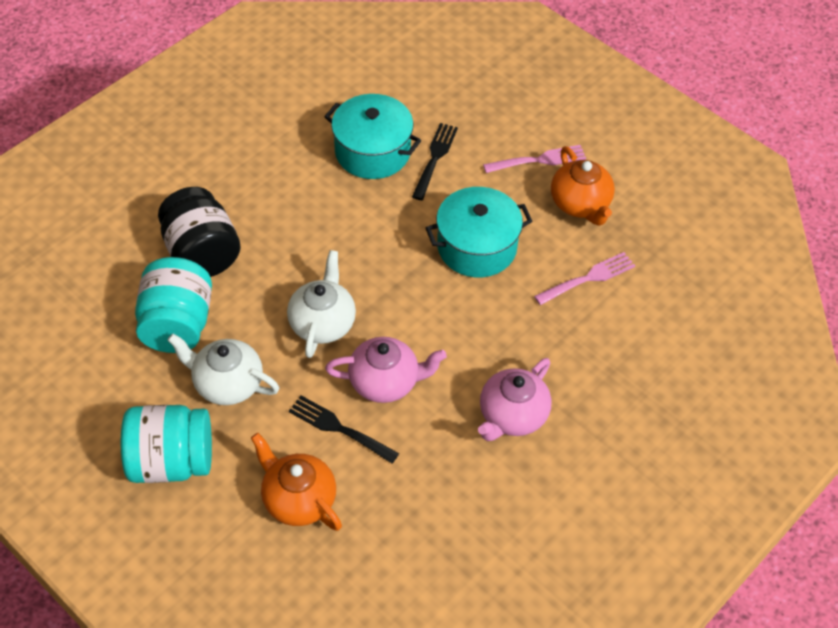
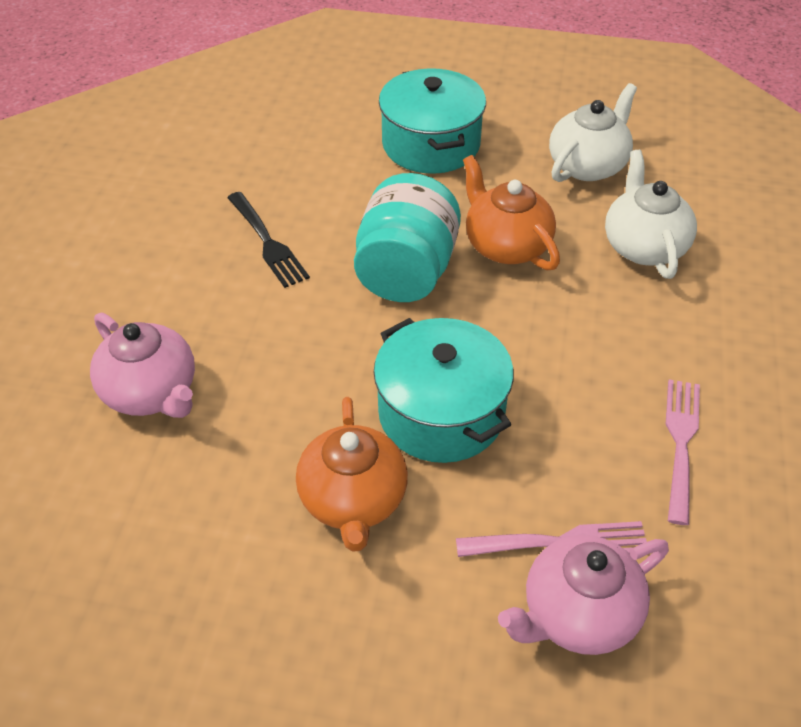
black fork: 2 -> 1
black jar: 1 -> 0
turquoise jar: 2 -> 1

